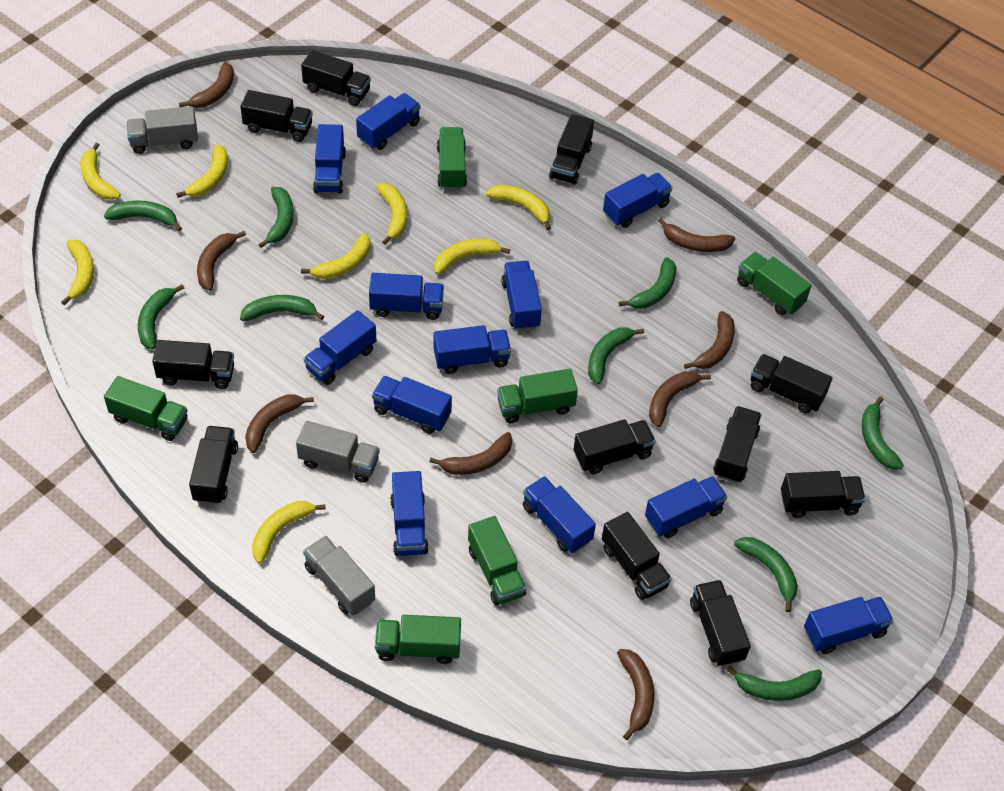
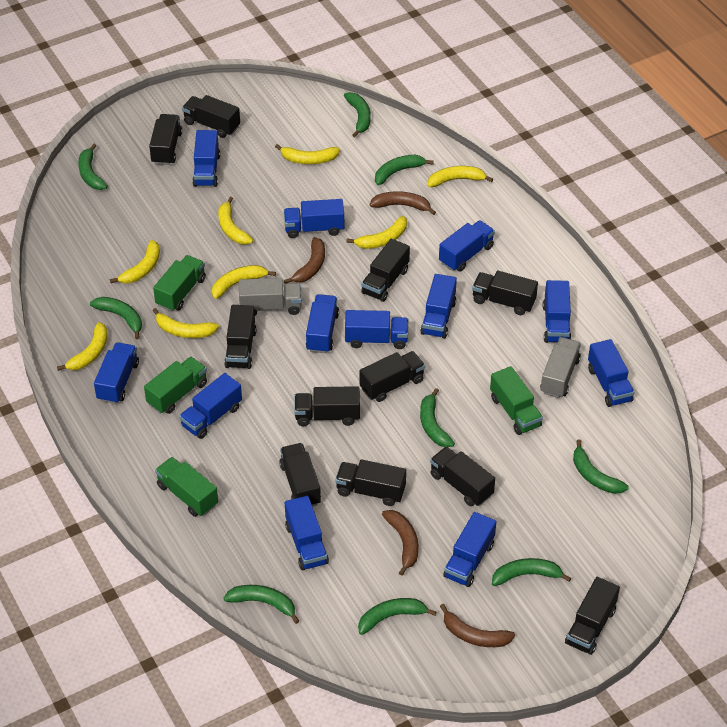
brown banana: 8 -> 4
green truck: 6 -> 4
grey truck: 3 -> 2

